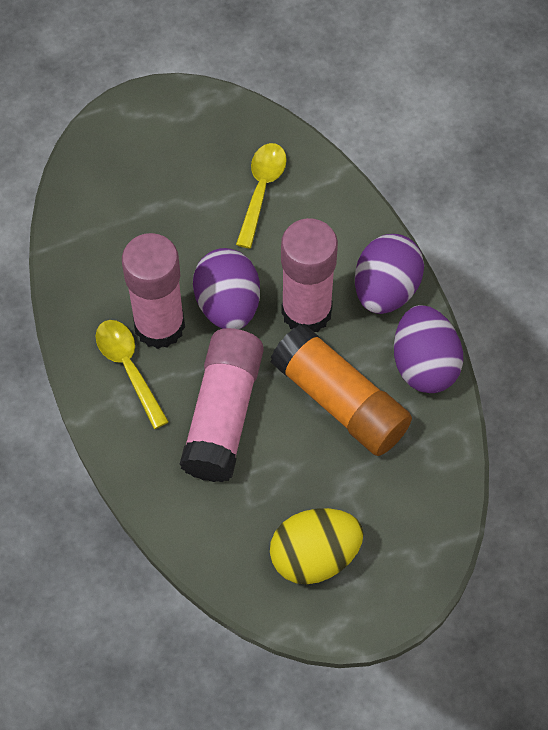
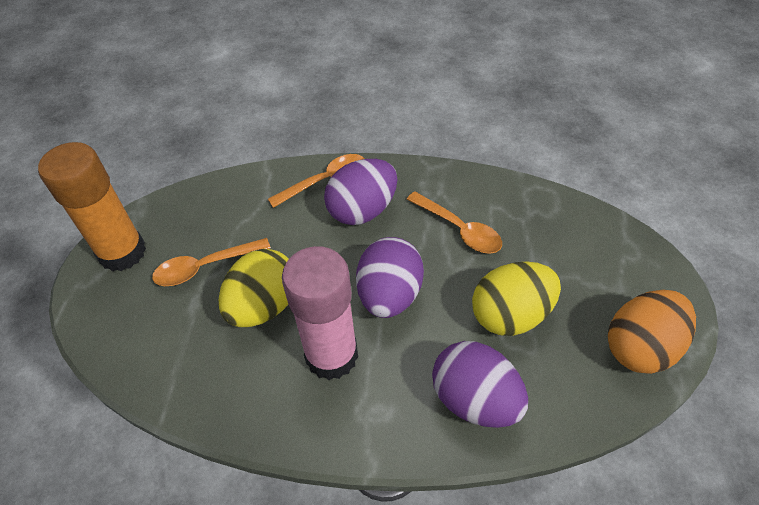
orange egg: 0 -> 1
orange spoon: 0 -> 3
pink glue stick: 3 -> 1
yellow egg: 1 -> 2
yellow spoon: 2 -> 0

